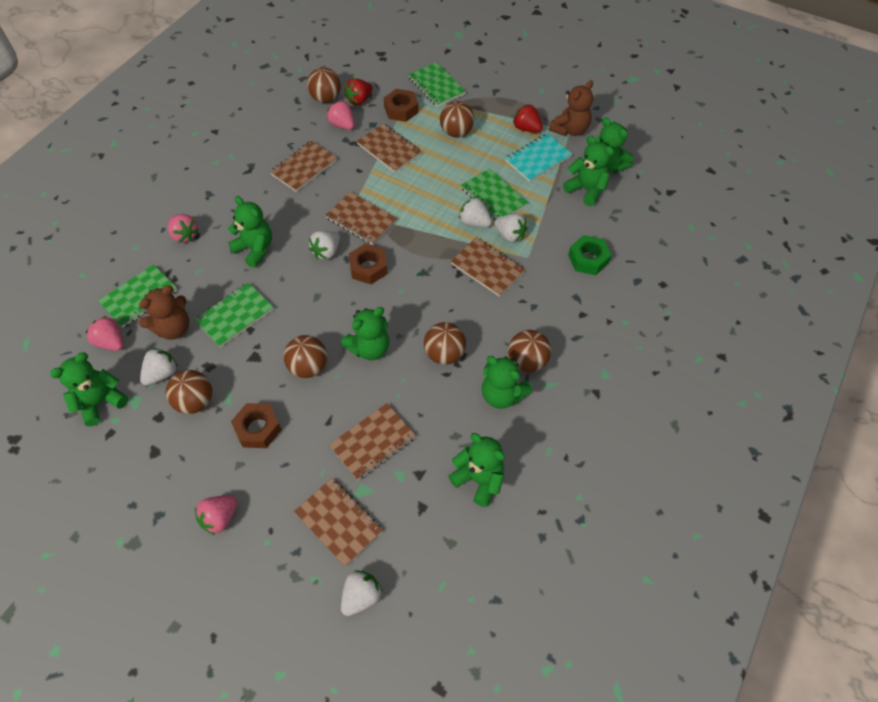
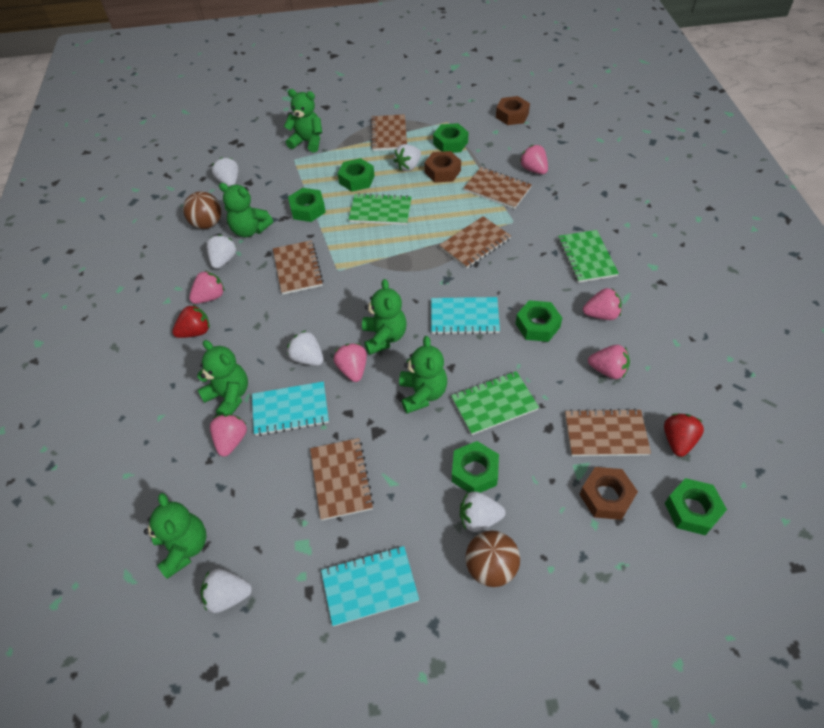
brown ball: 6 -> 2
brown teddy bear: 2 -> 0
green notebook: 4 -> 3
green nut: 1 -> 6
green teddy bear: 7 -> 6
pink strawberry: 4 -> 6
turquoise notebook: 1 -> 3
white strawberry: 5 -> 6

